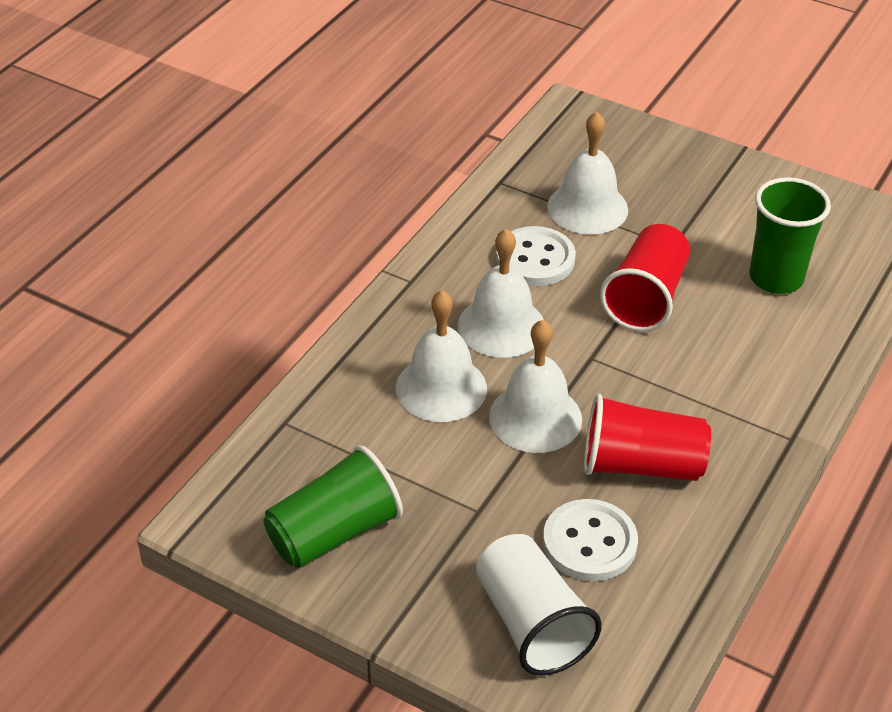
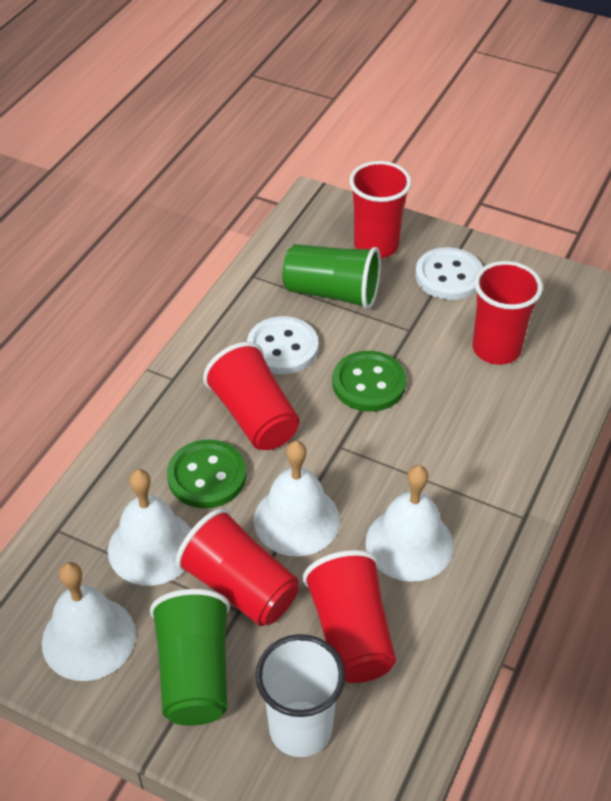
green button: 0 -> 2
red cup: 2 -> 5

